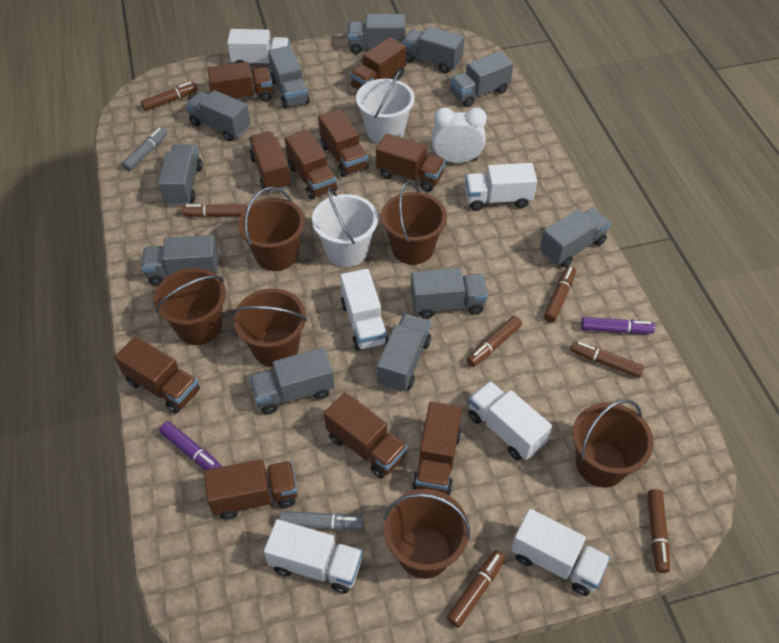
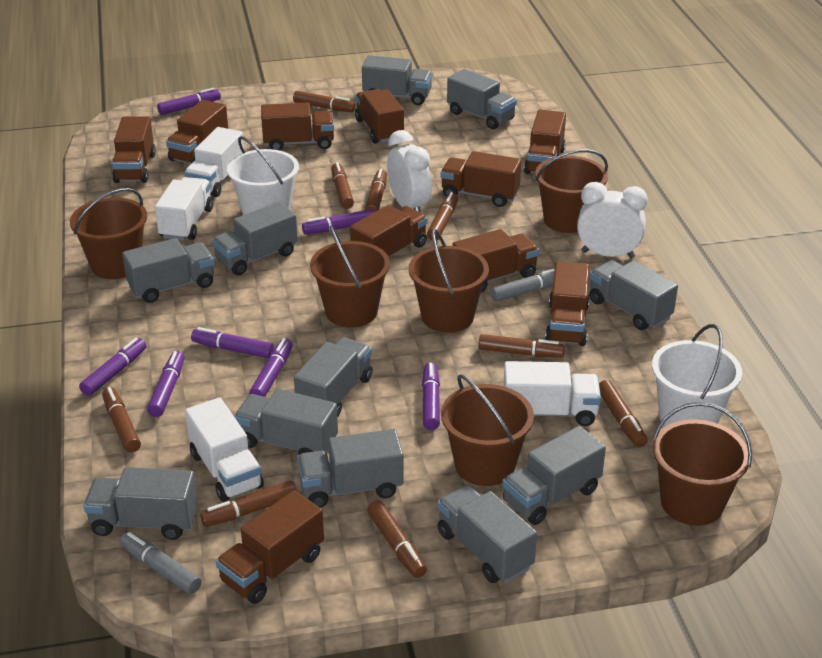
brown marker: 7 -> 9
purple marker: 2 -> 7
white clock: 1 -> 2
white truck: 6 -> 4

